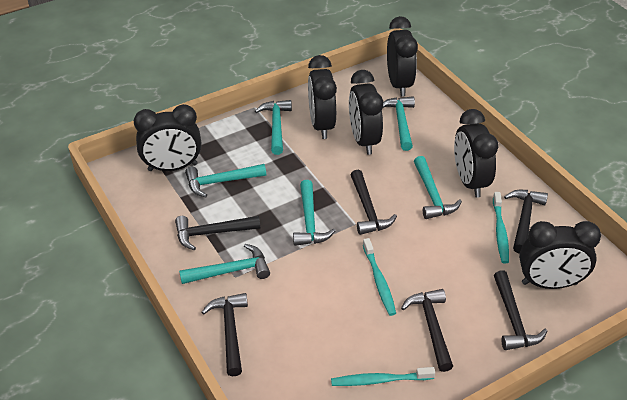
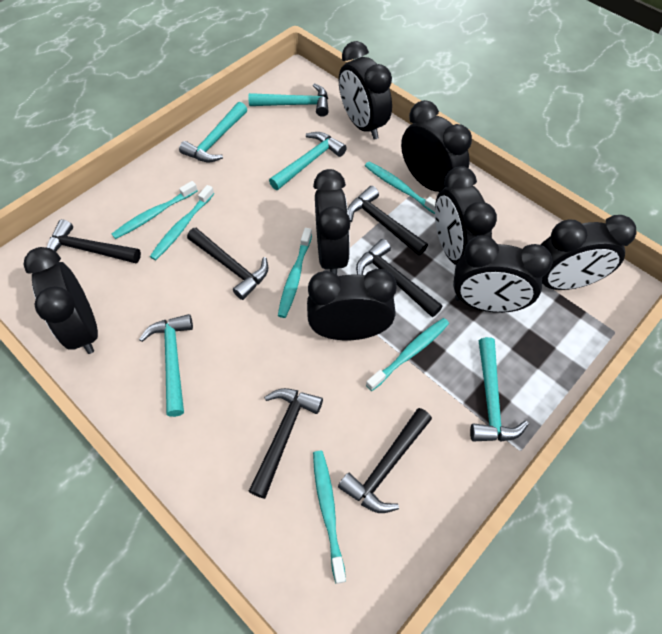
black clock: 6 -> 8
turquoise hammer: 6 -> 5
turquoise toothbrush: 3 -> 6

